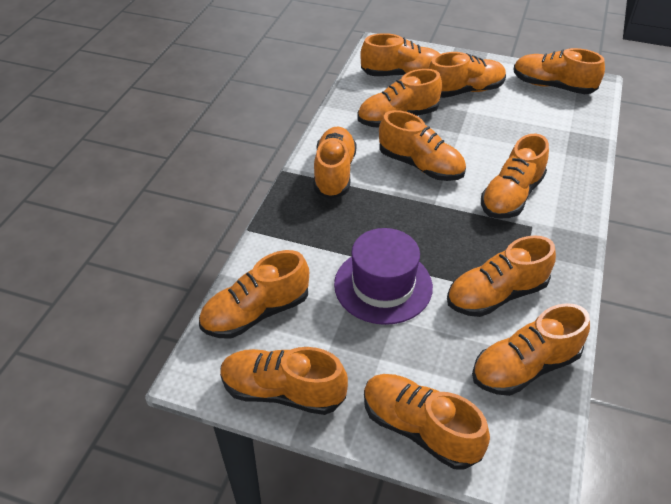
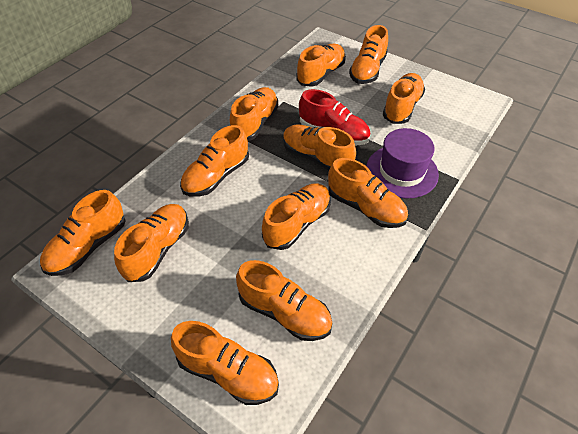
red shoe: 0 -> 1

